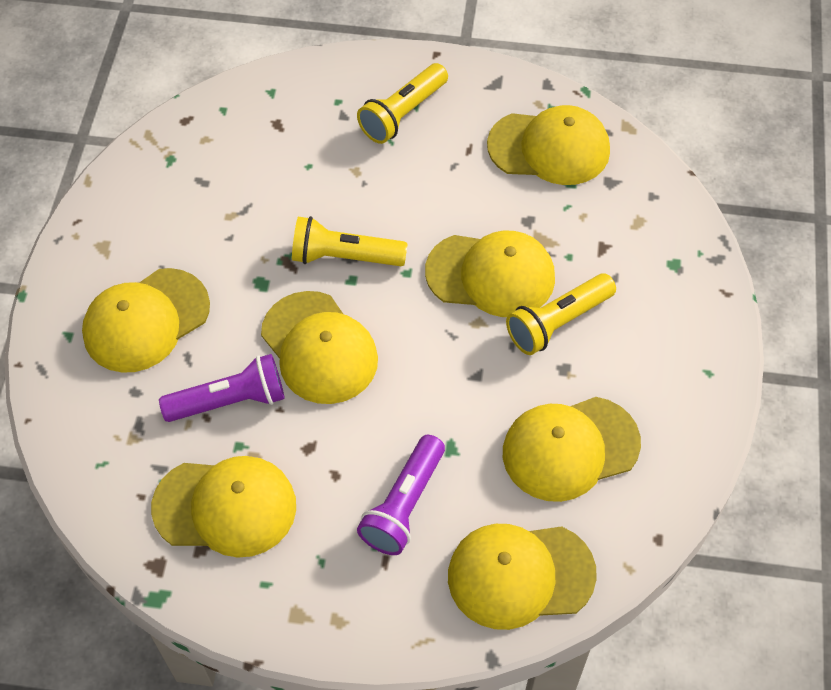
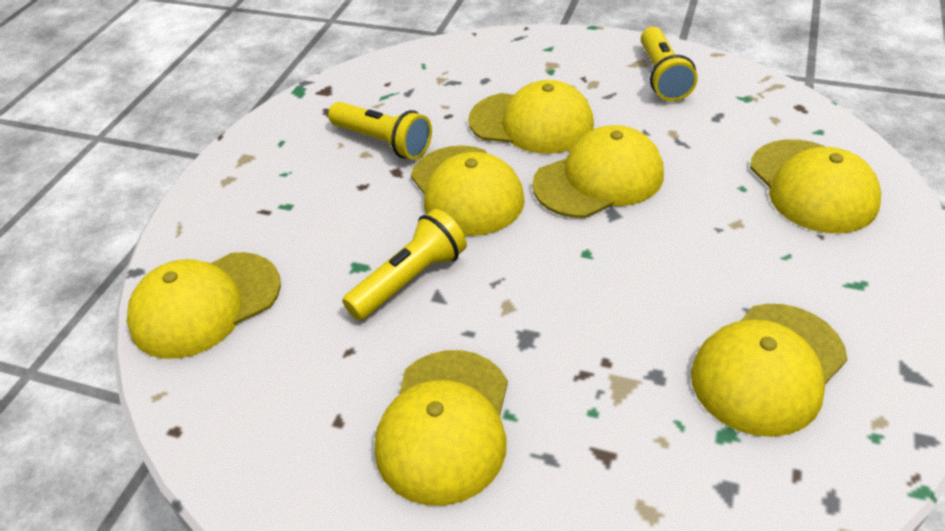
purple flashlight: 2 -> 0

